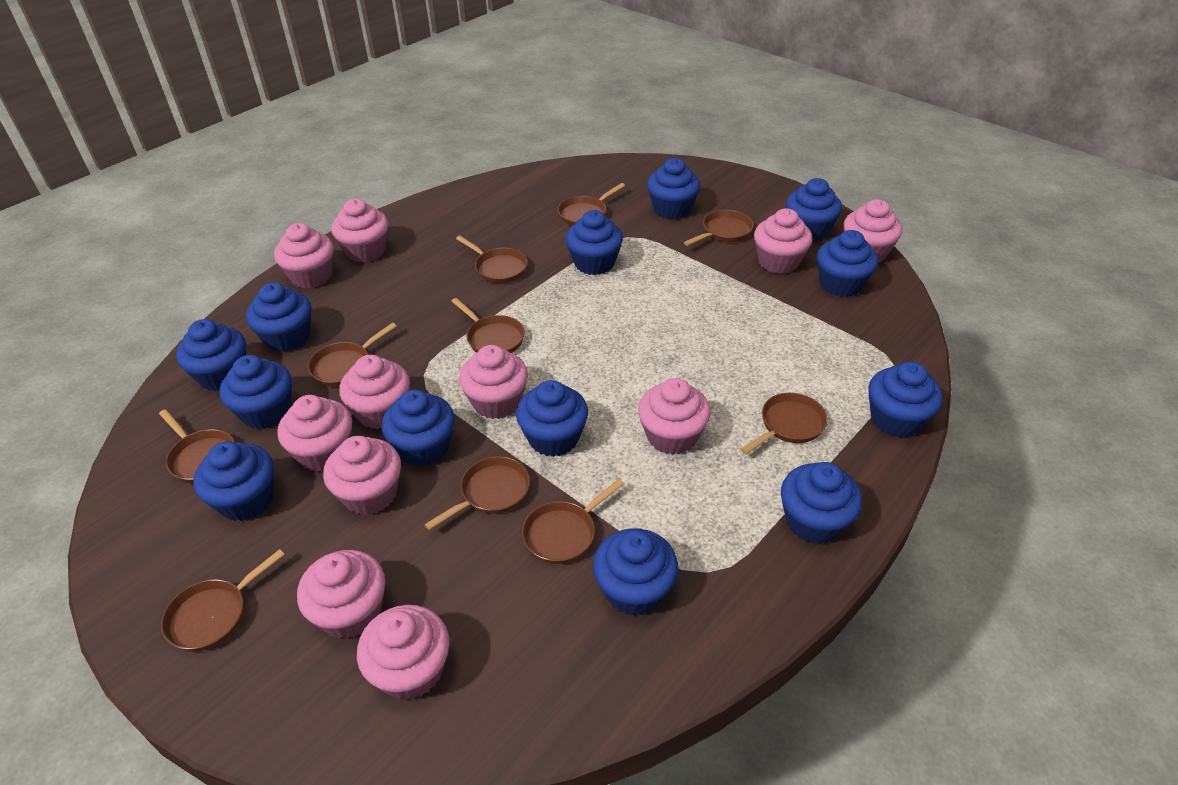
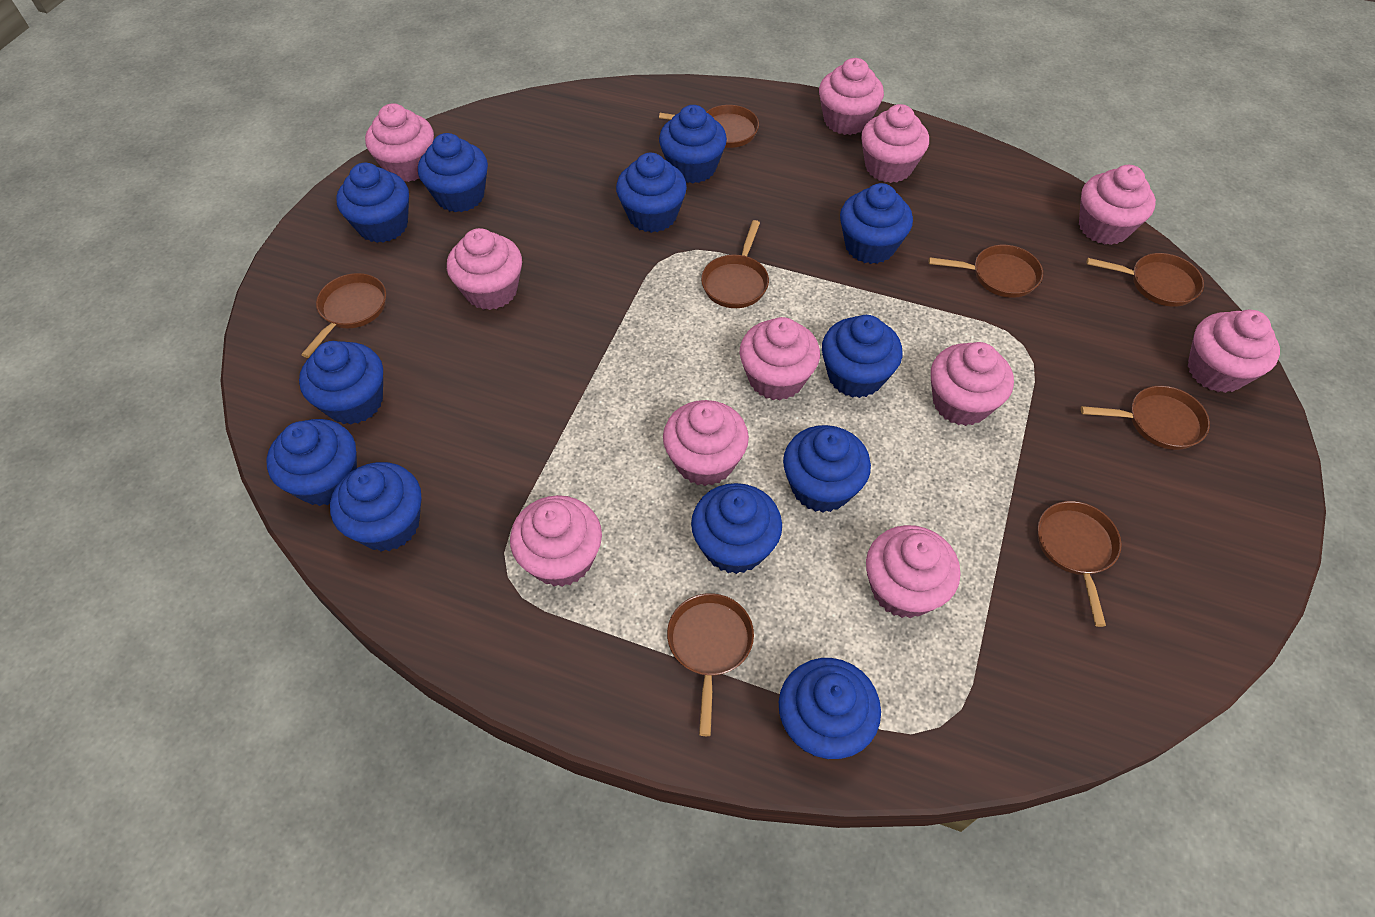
blue cupcake: 13 -> 12
brown pan: 10 -> 8

